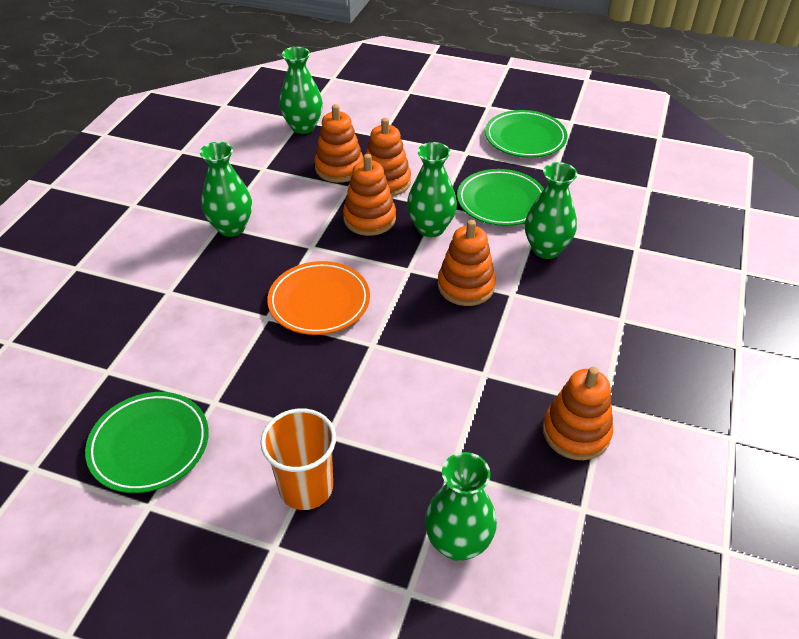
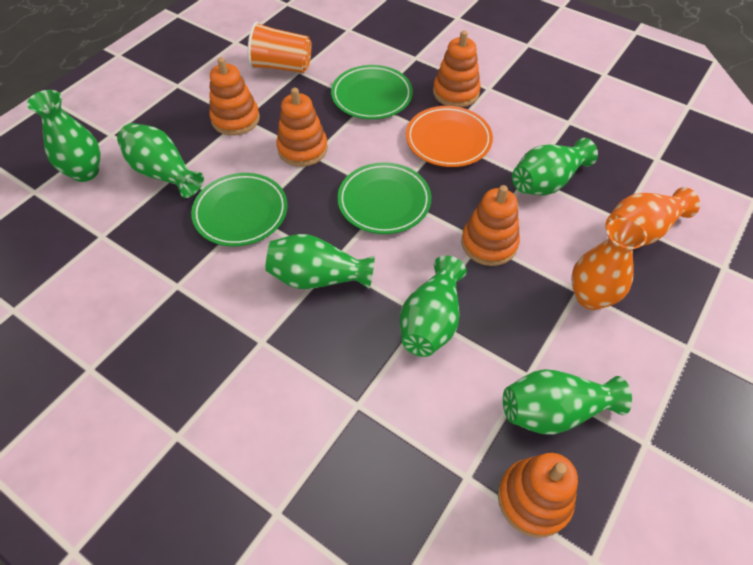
green vase: 5 -> 6
orange vase: 0 -> 2

